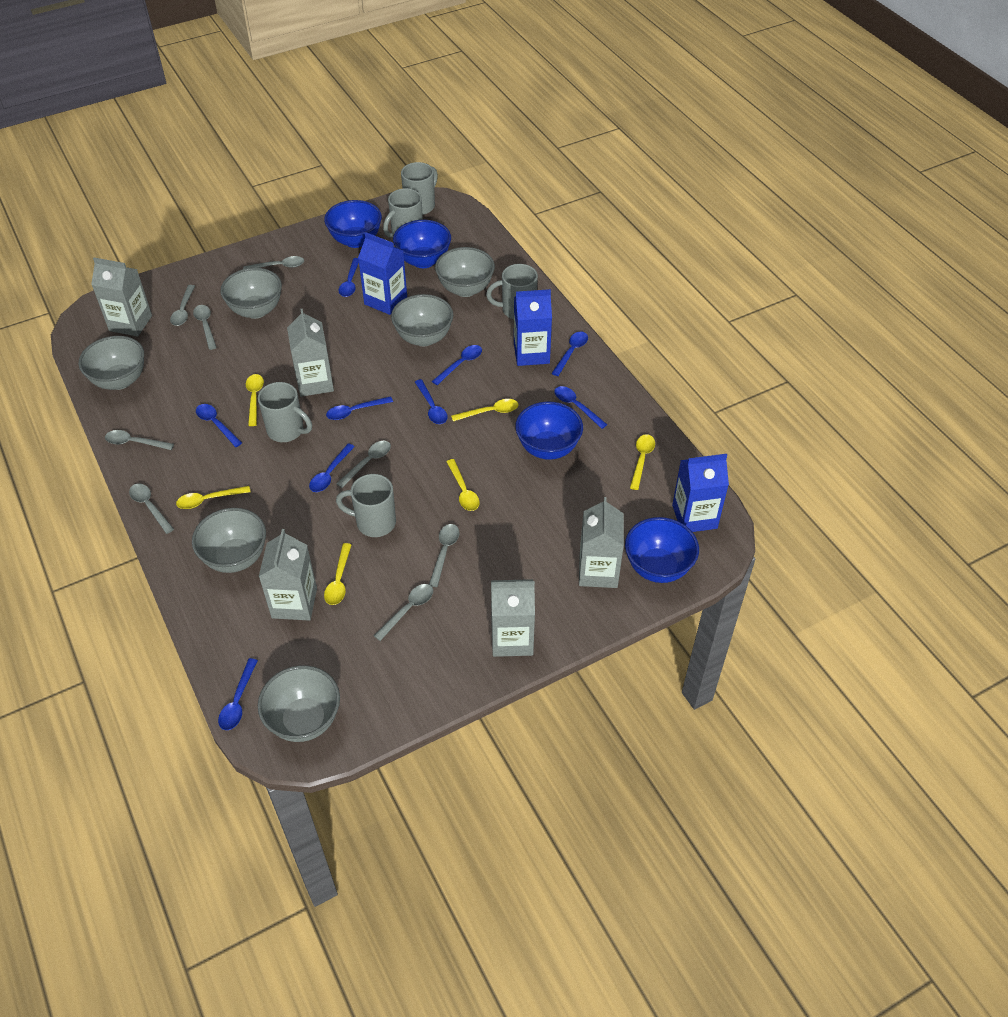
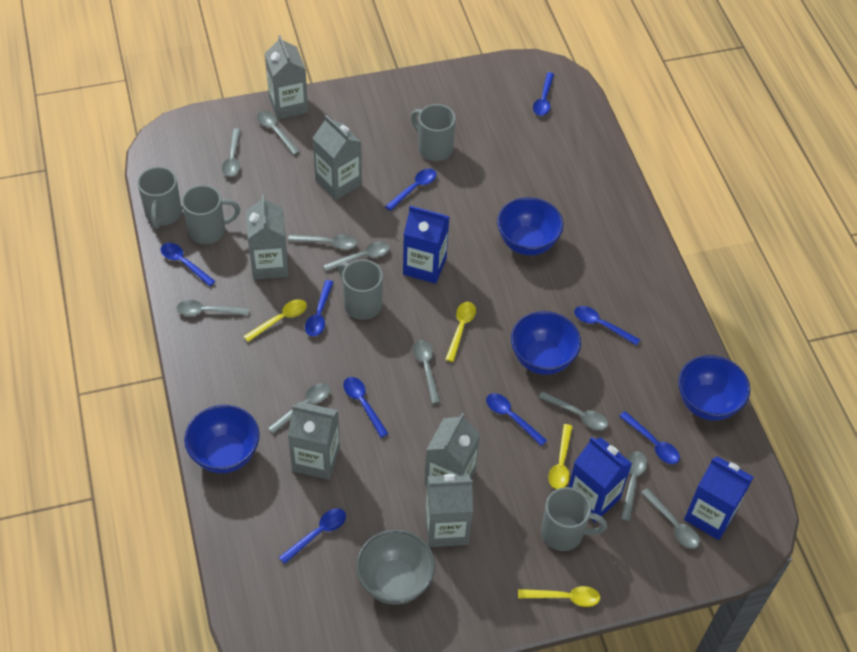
grey bowl: 6 -> 1
grey carton: 5 -> 6
grey spoon: 8 -> 10
yellow spoon: 6 -> 4

